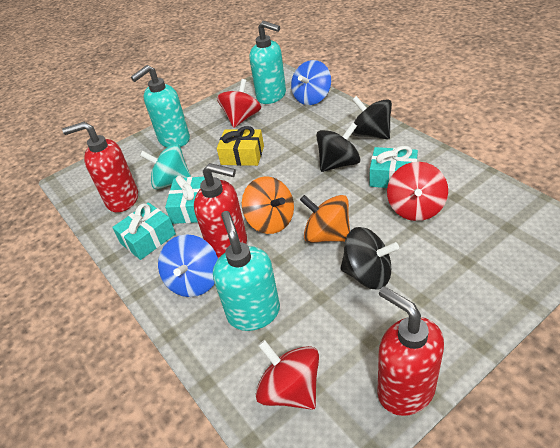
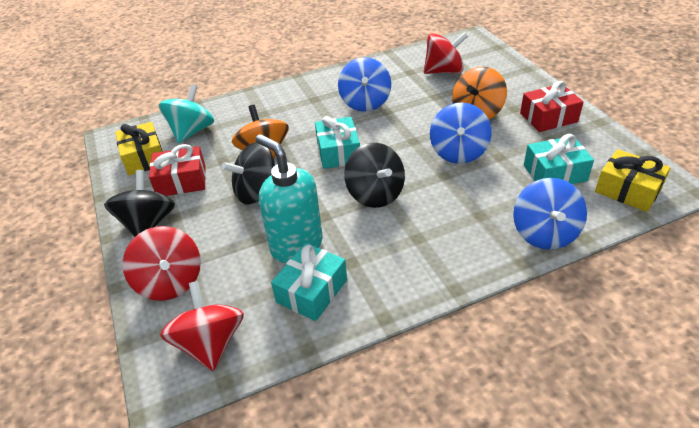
blue spinning top: 2 -> 3
red gift: 0 -> 2
red soap dispenser: 3 -> 0
turquoise soap dispenser: 3 -> 1
yellow gift: 1 -> 2

